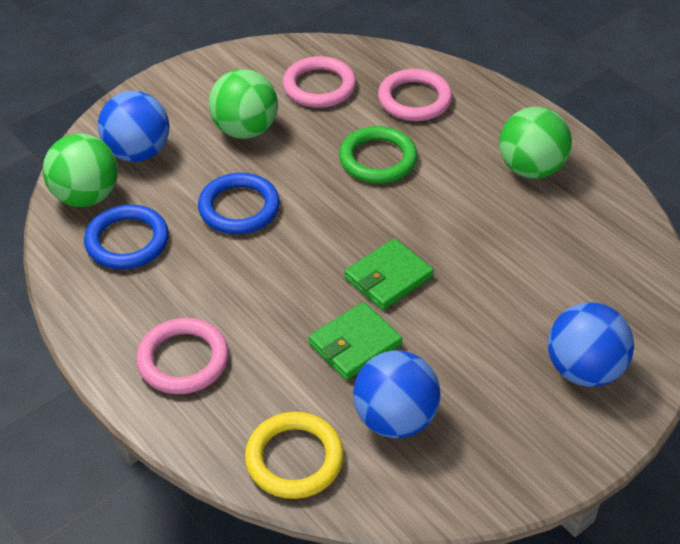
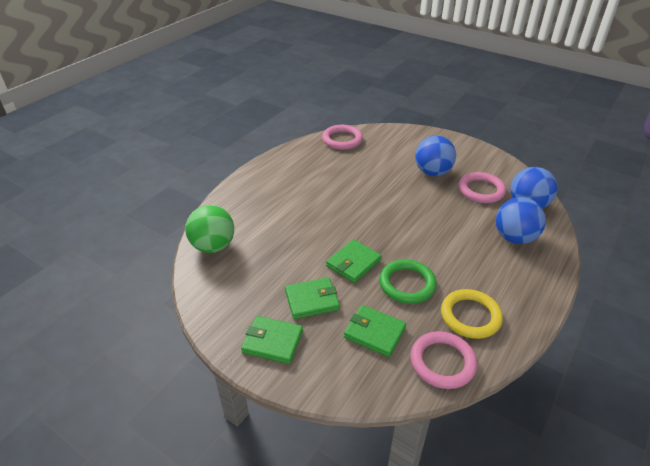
blue ring: 2 -> 0
green ball: 3 -> 1
green wallet: 2 -> 4

